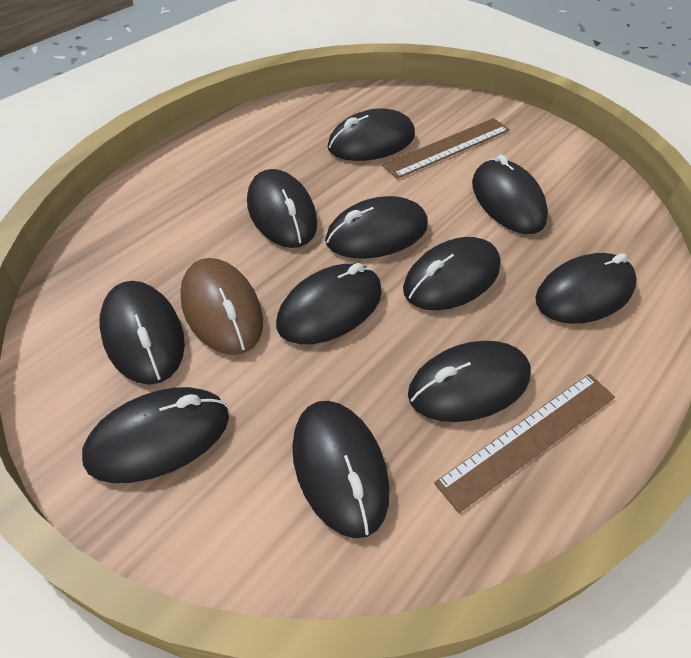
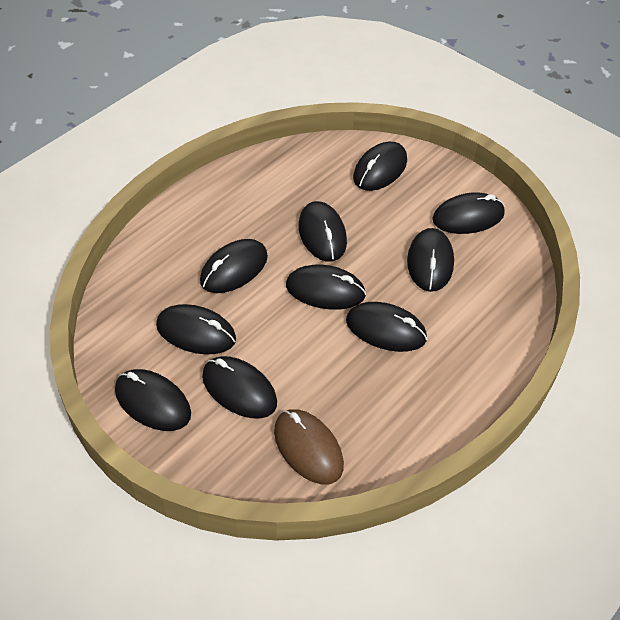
black mouse: 11 -> 10
brown ruler: 2 -> 0

